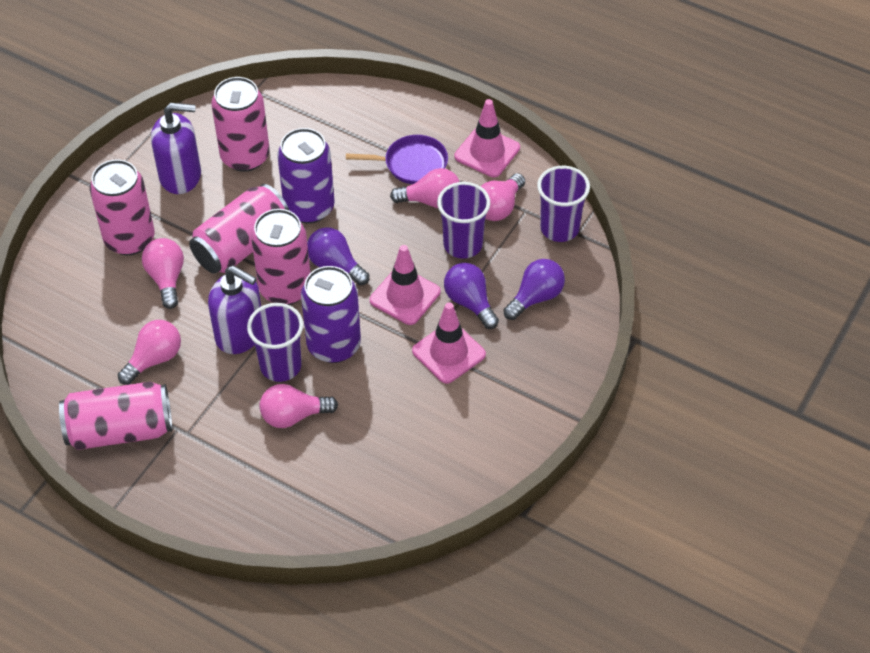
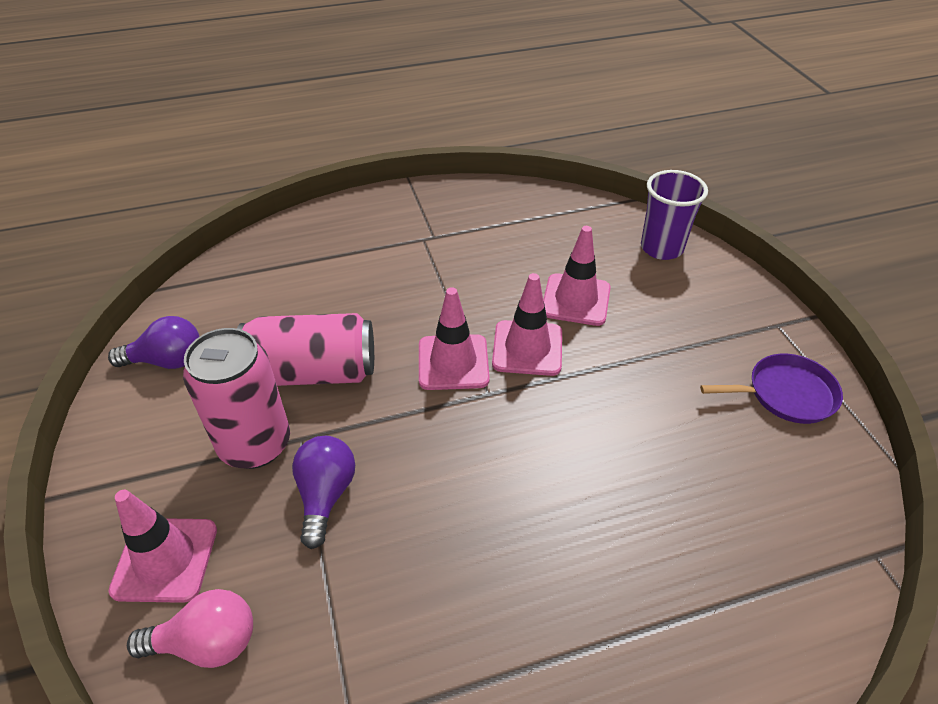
pink can: 5 -> 2
pink light bulb: 5 -> 1
pink traffic cone: 3 -> 4
purple can: 2 -> 0
purple cup: 3 -> 1
purple light bulb: 3 -> 2
purple soap dispenser: 2 -> 0

